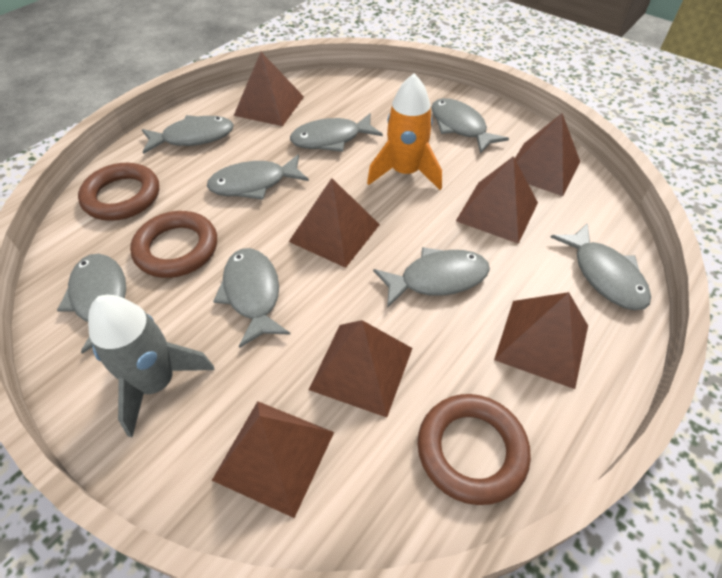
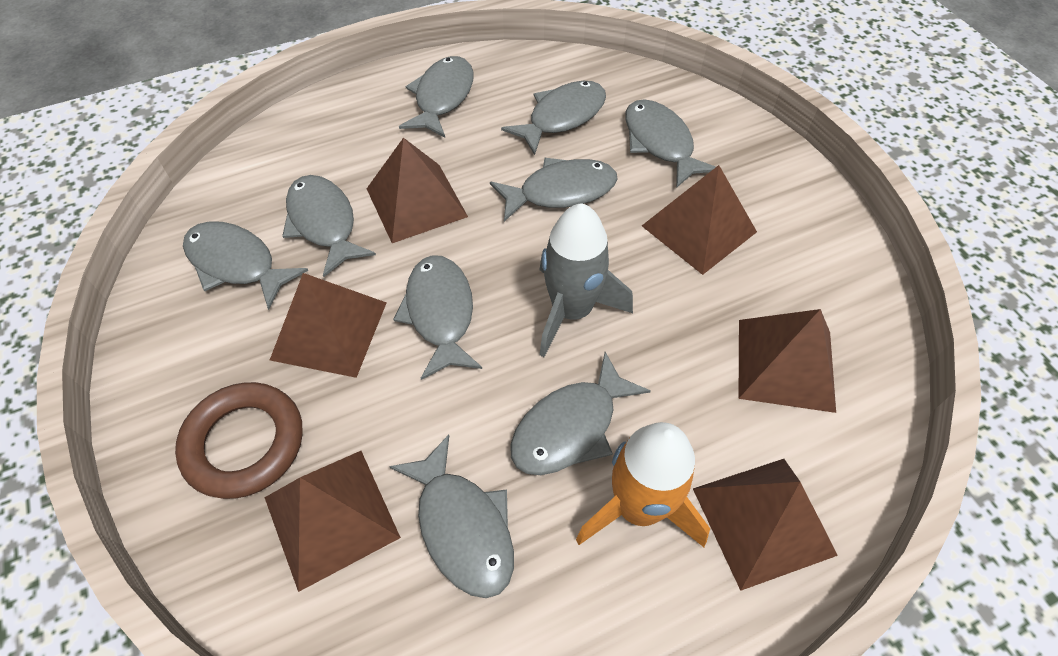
brown pyramid: 7 -> 6
brown ring: 3 -> 1
grey fish: 8 -> 9

